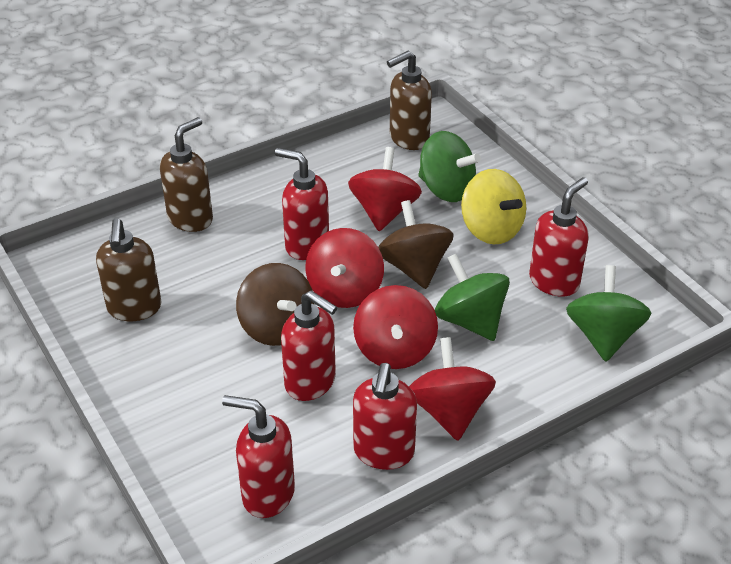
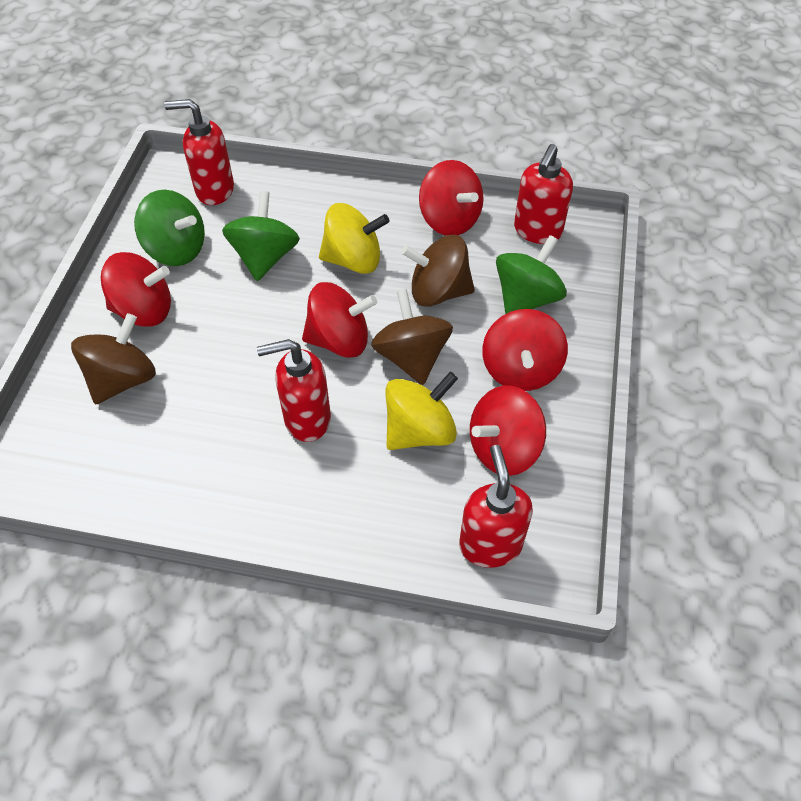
brown soap dispenser: 3 -> 0
brown spinning top: 2 -> 3
red soap dispenser: 5 -> 4
red spinning top: 4 -> 5
yellow spinning top: 1 -> 2

